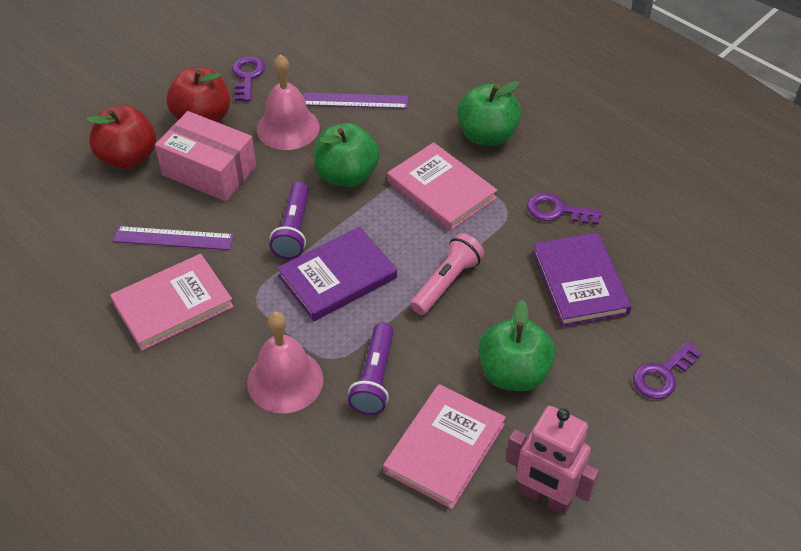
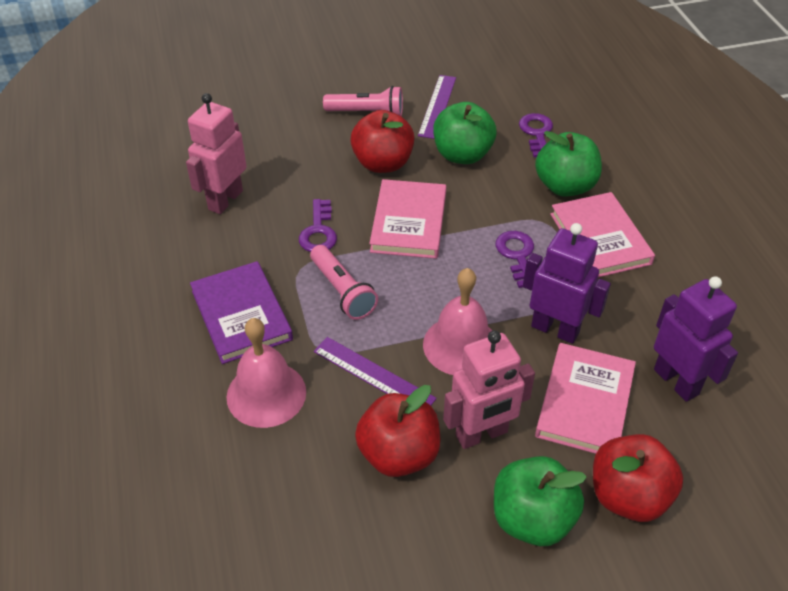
pink box: 1 -> 0
pink flashlight: 1 -> 2
pink robot: 1 -> 2
purple book: 2 -> 1
purple flashlight: 2 -> 0
purple robot: 0 -> 2
red apple: 2 -> 3

